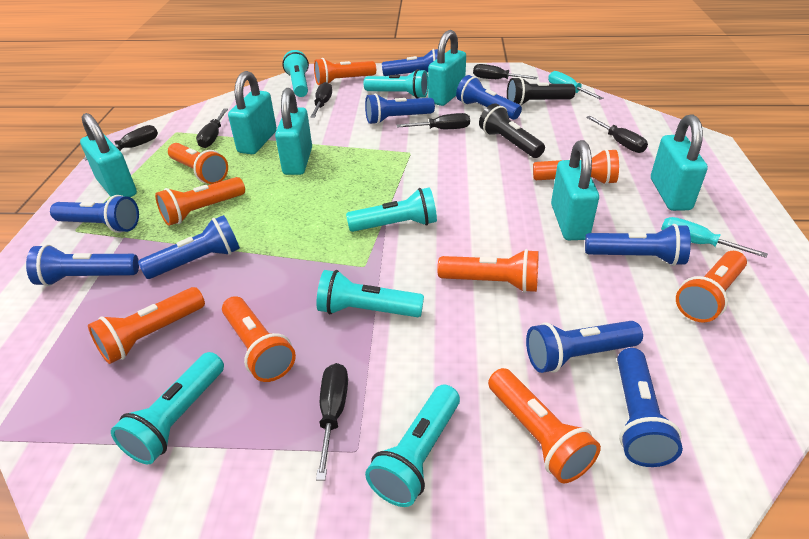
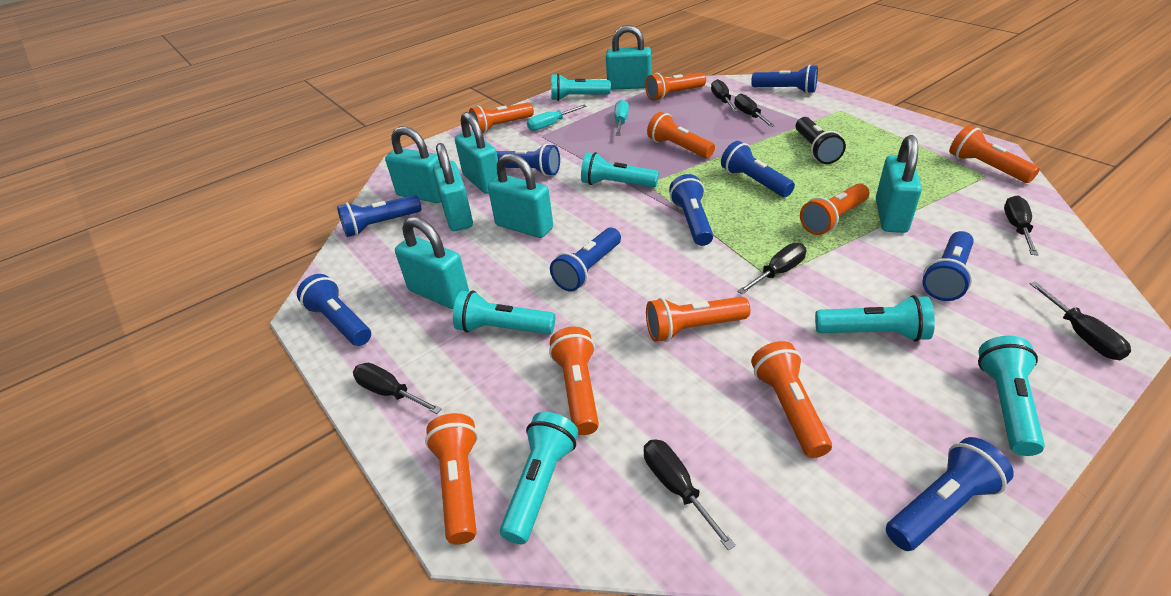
black flashlight: 2 -> 1
turquoise padlock: 6 -> 7

